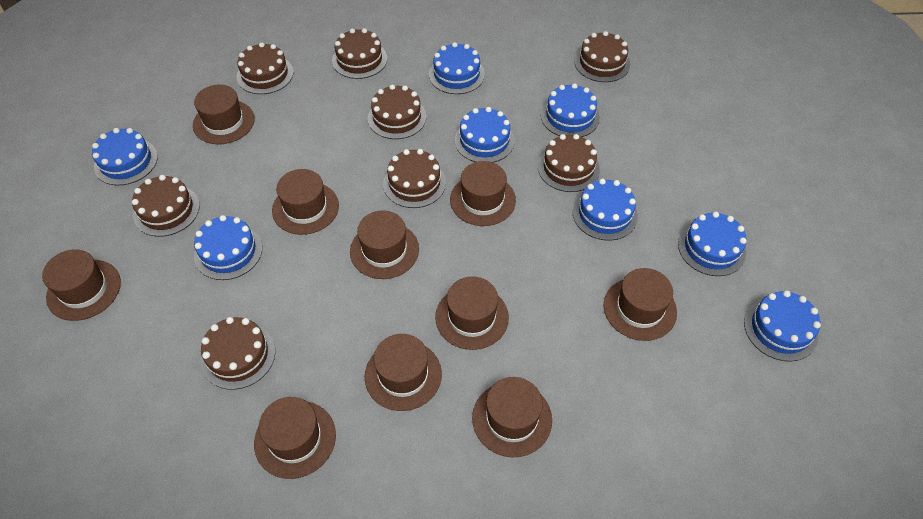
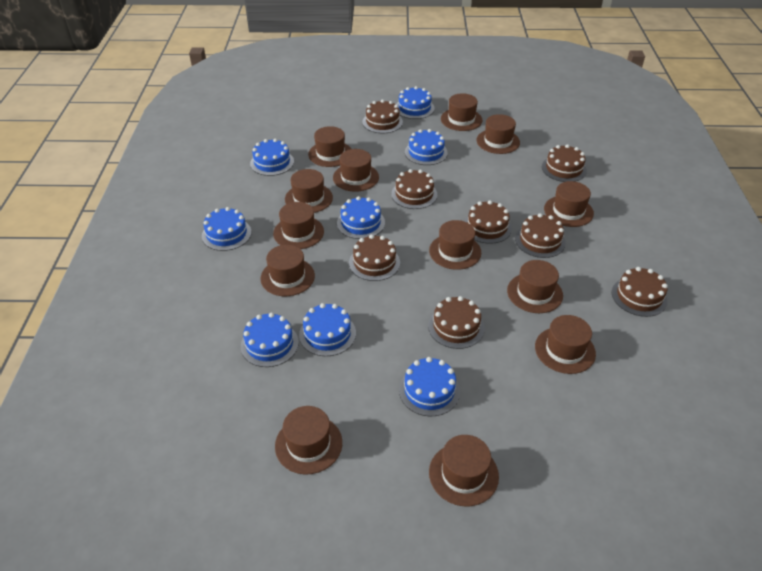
brown hat: 10 -> 13

